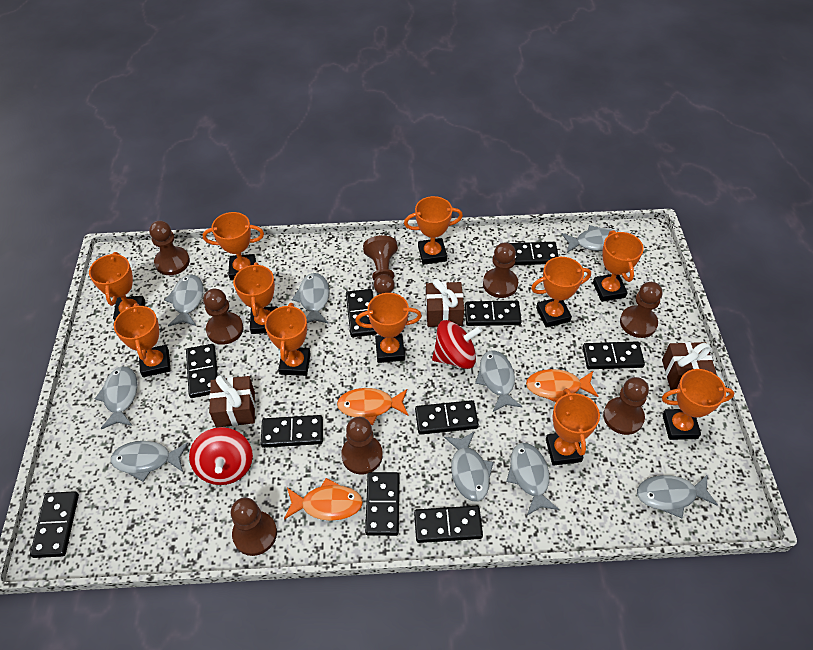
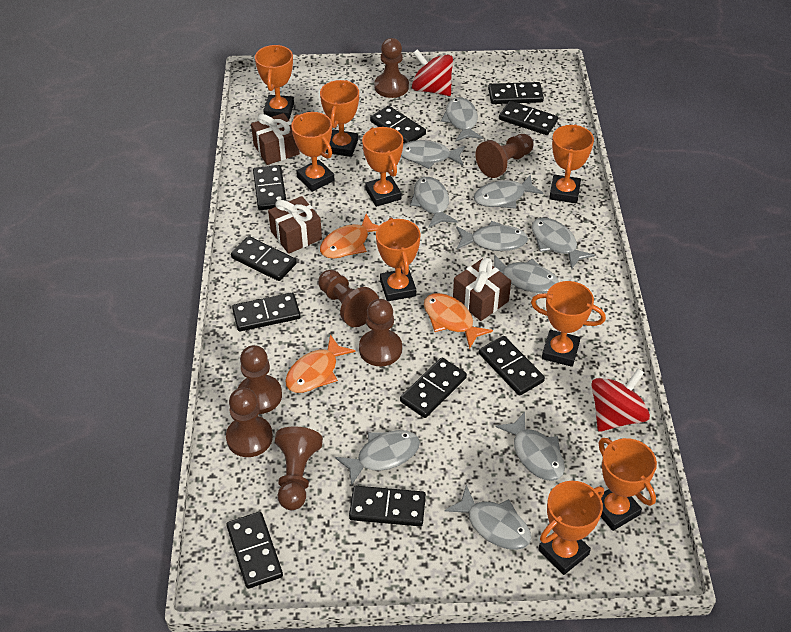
brown pawn: 8 -> 7
grey fish: 9 -> 10
orange trophy: 11 -> 9

